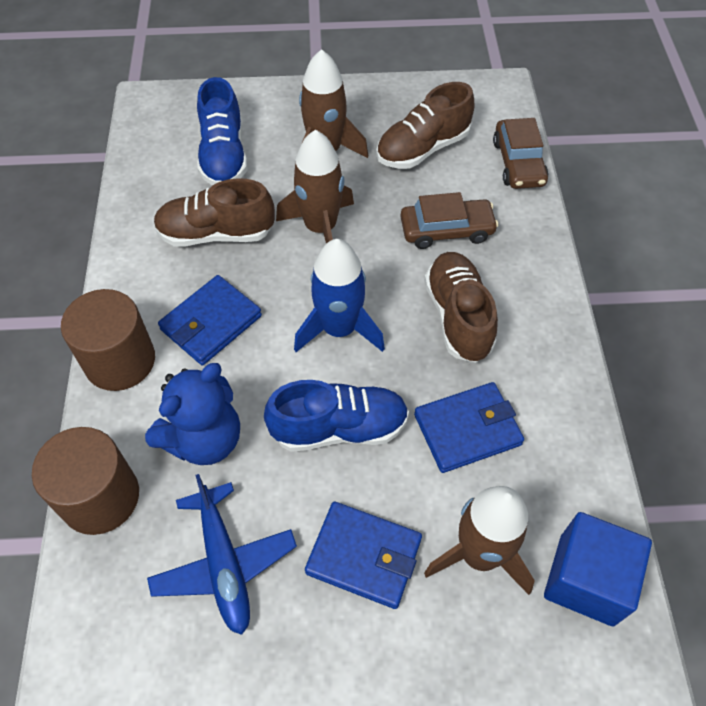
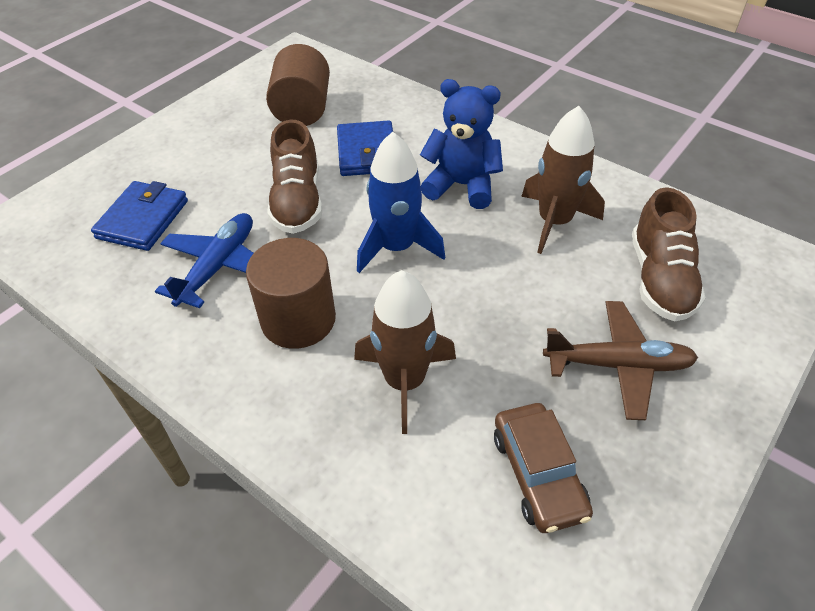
blue cube: 1 -> 0
blue shoe: 2 -> 0
blue wallet: 3 -> 2
brown car: 2 -> 1
brown plane: 0 -> 1
brown rocket: 3 -> 2
brown shoe: 3 -> 2

